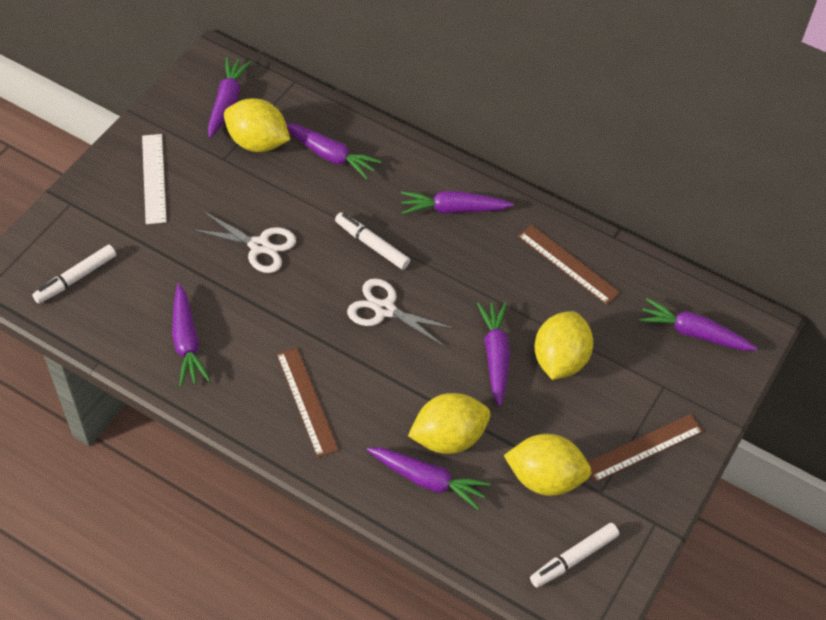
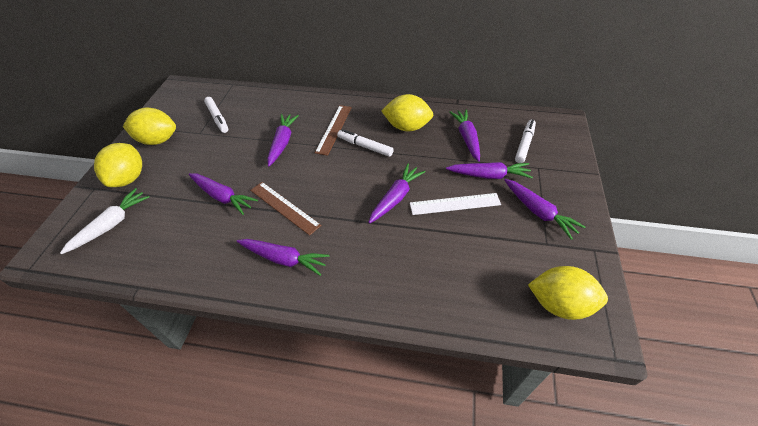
brown ruler: 3 -> 2
white carrot: 0 -> 1
white scissors: 2 -> 0

